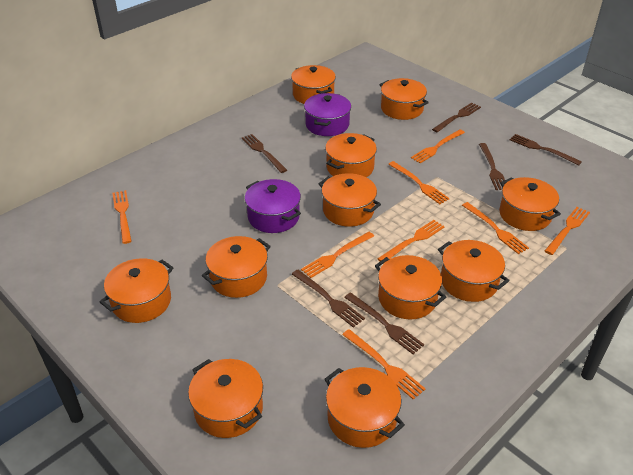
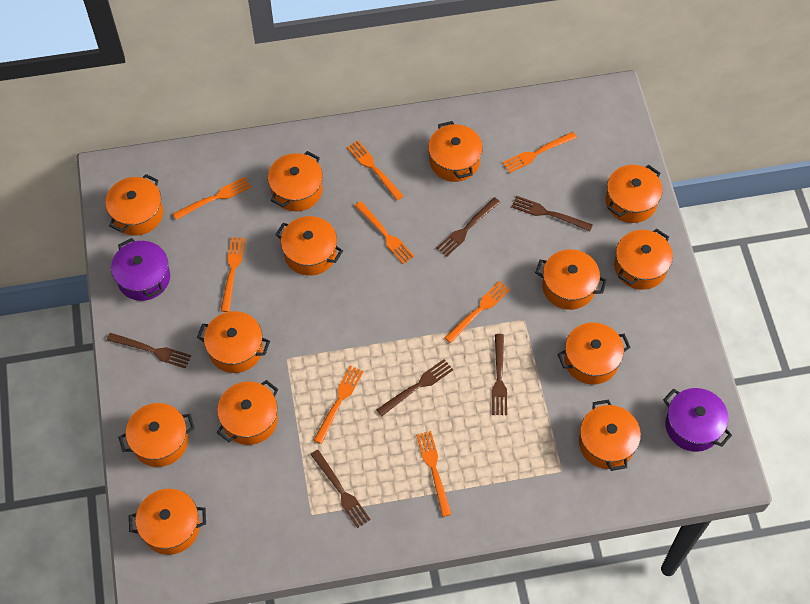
orange pot: 11 -> 13

